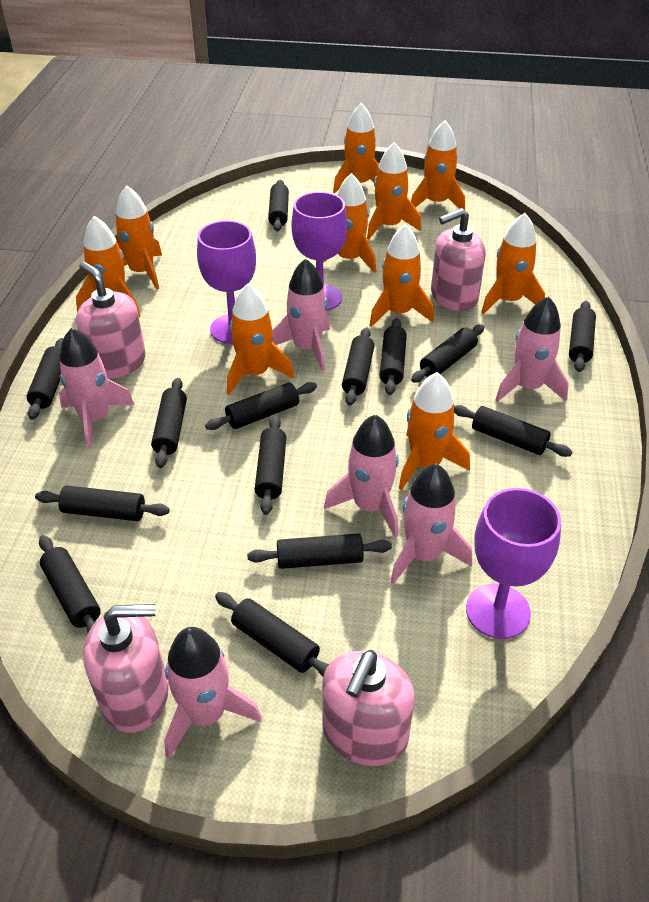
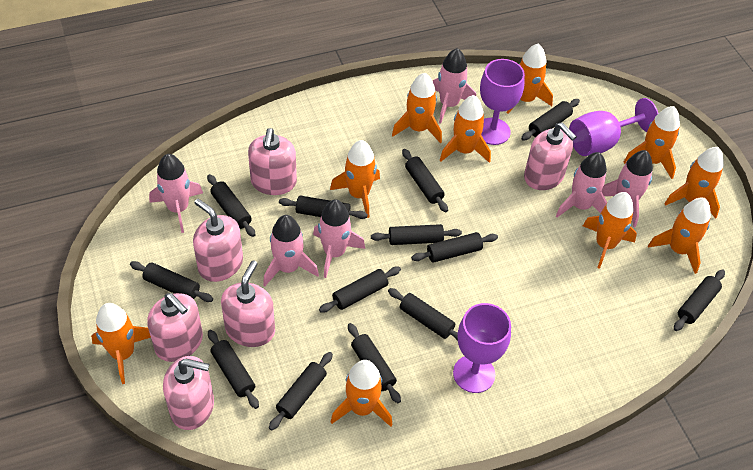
black rolling pin: 14 -> 13
pink soap dispenser: 4 -> 6

